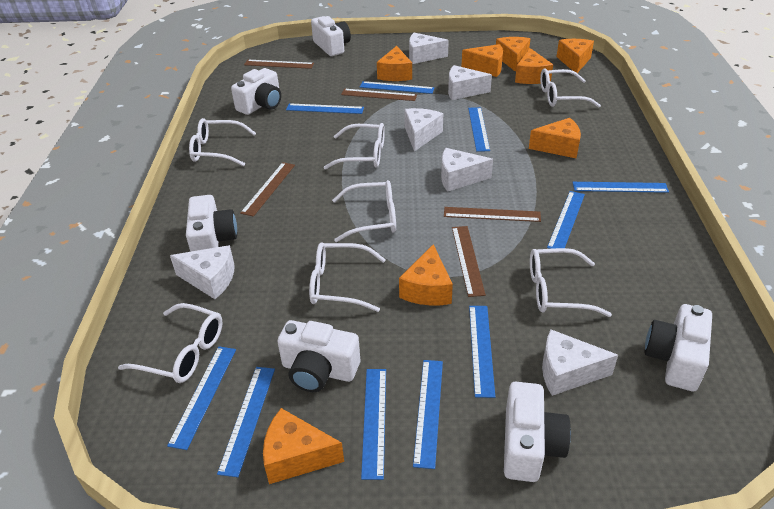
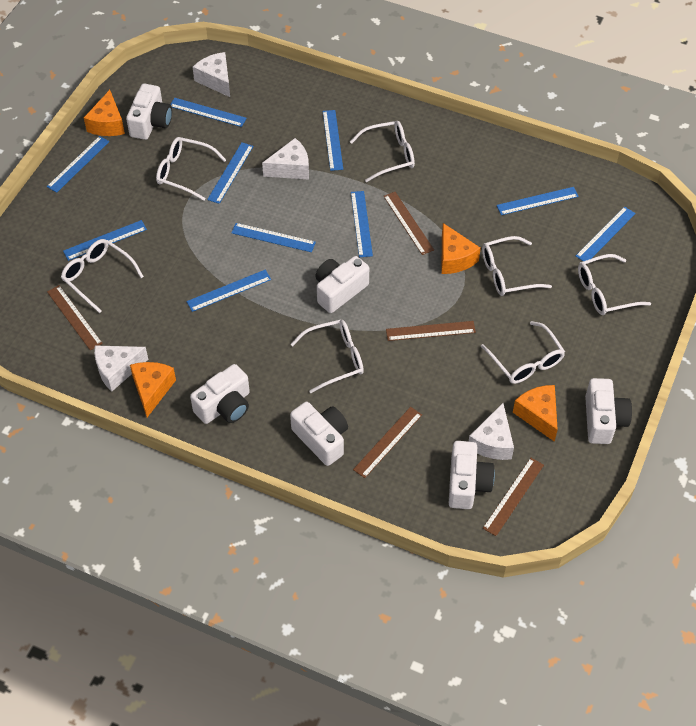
orange cheese: 8 -> 4
white cheese: 6 -> 4

